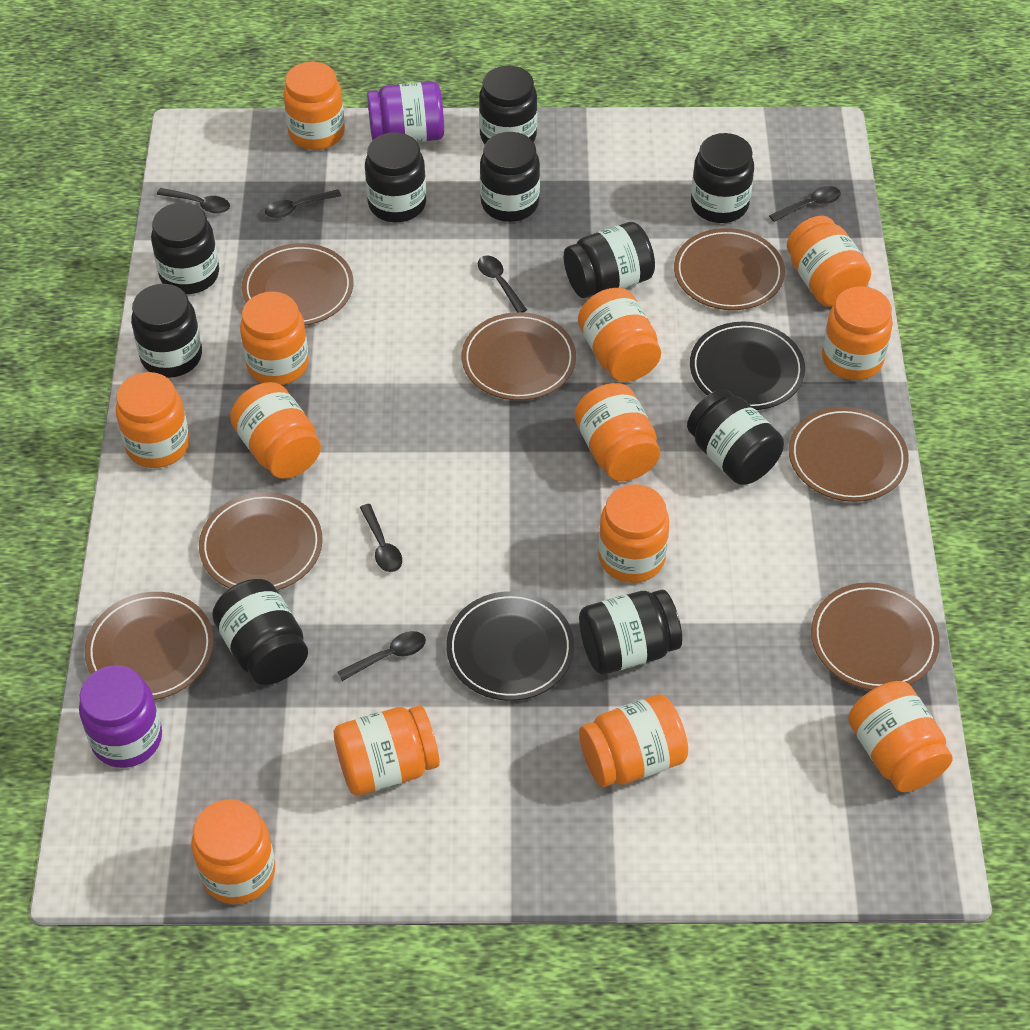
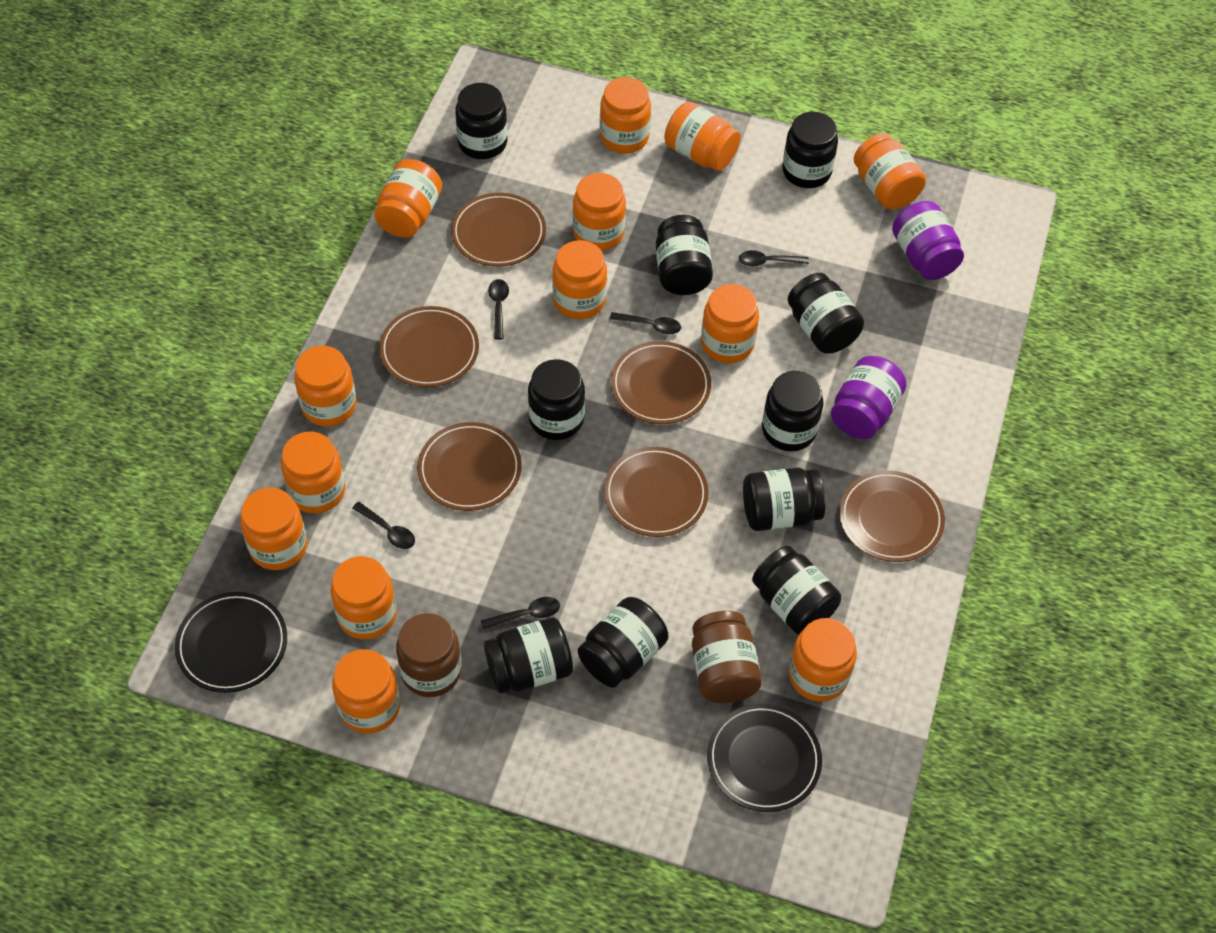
black spoon: 6 -> 5
brown jar: 0 -> 2
brown plate: 7 -> 6

